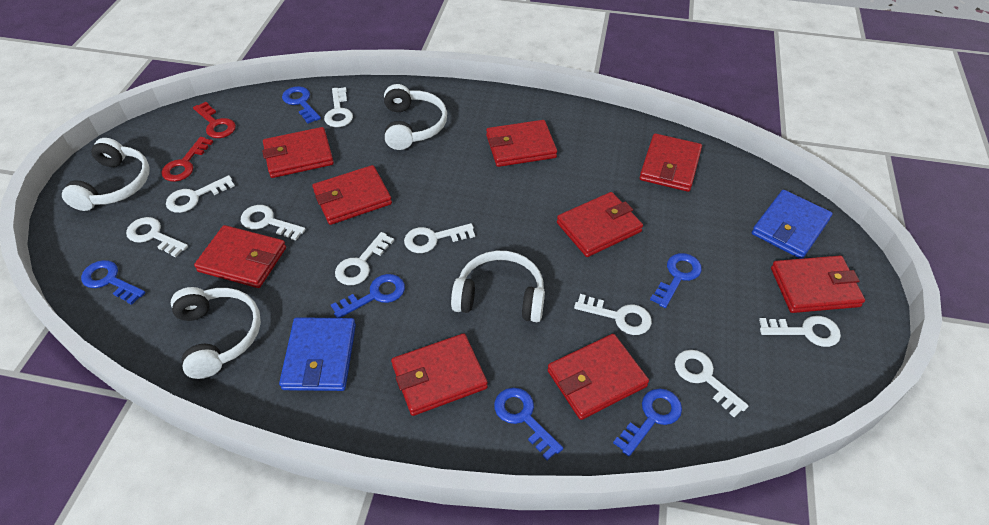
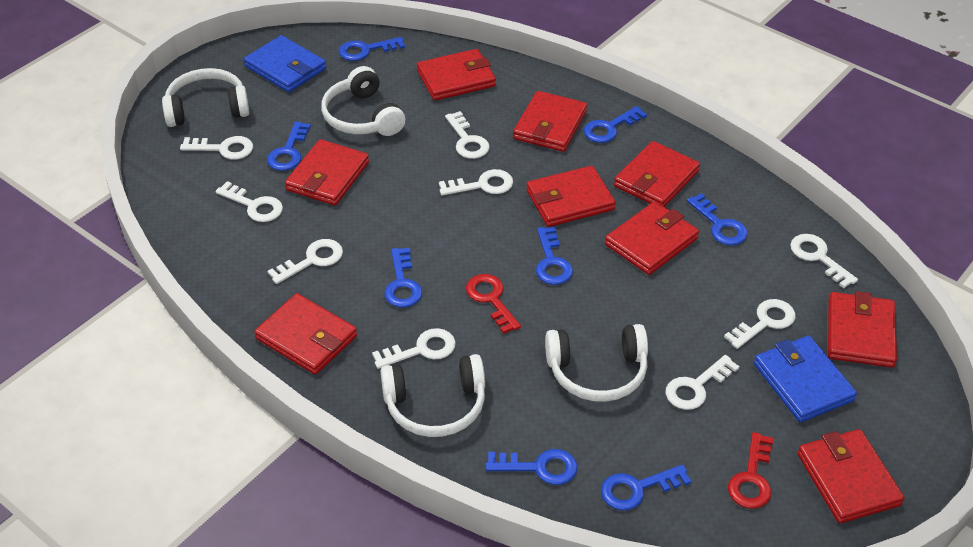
blue key: 6 -> 8

